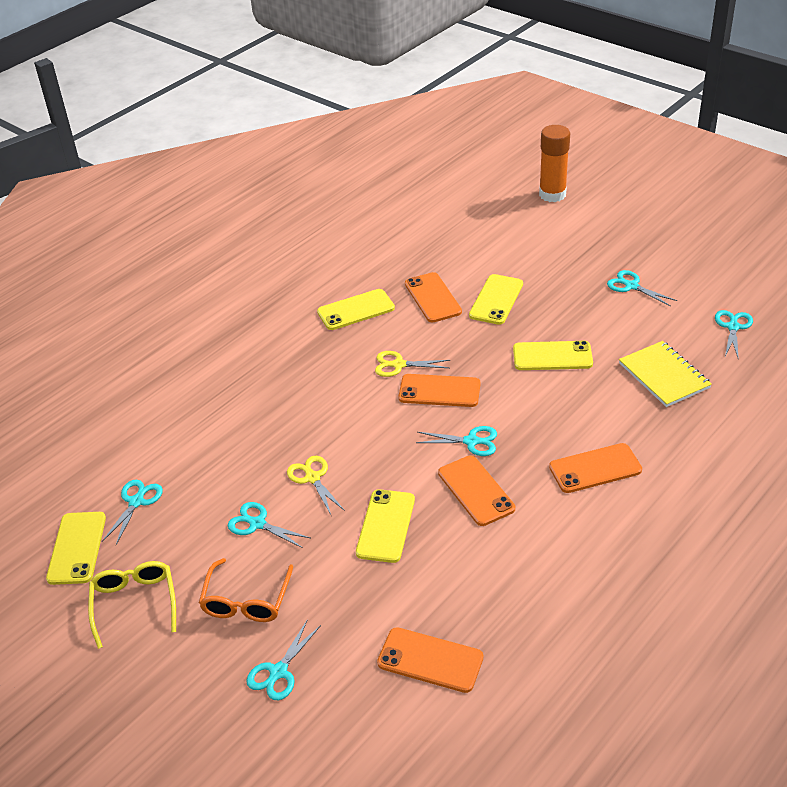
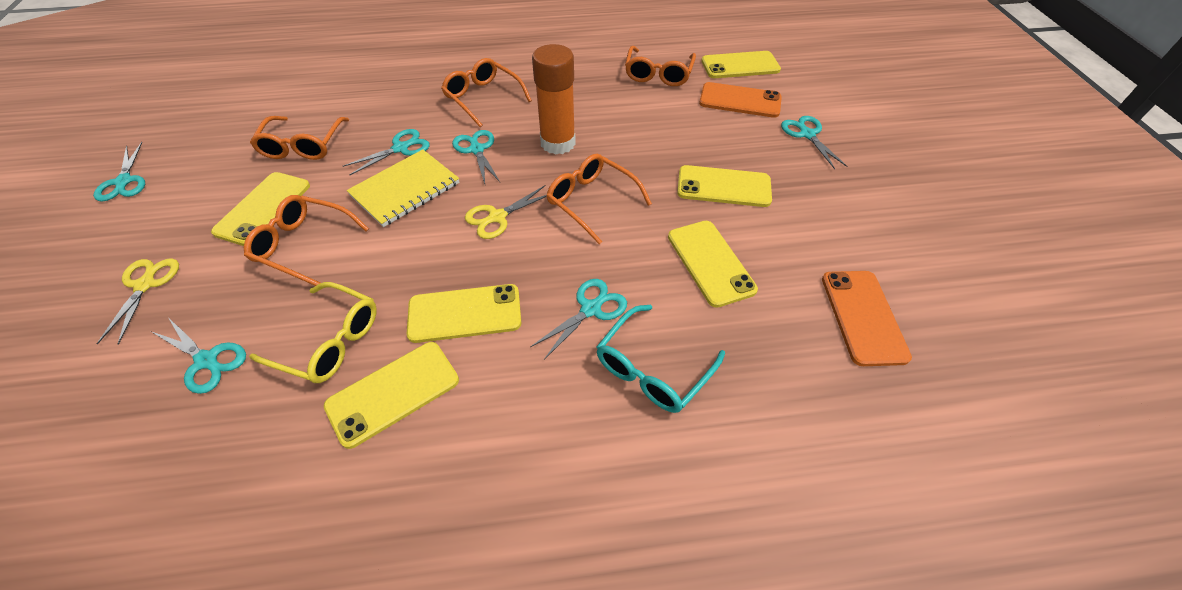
orange glasses: 1 -> 5
orange phone: 5 -> 2
turquoise glasses: 0 -> 1
yellow phone: 5 -> 6

